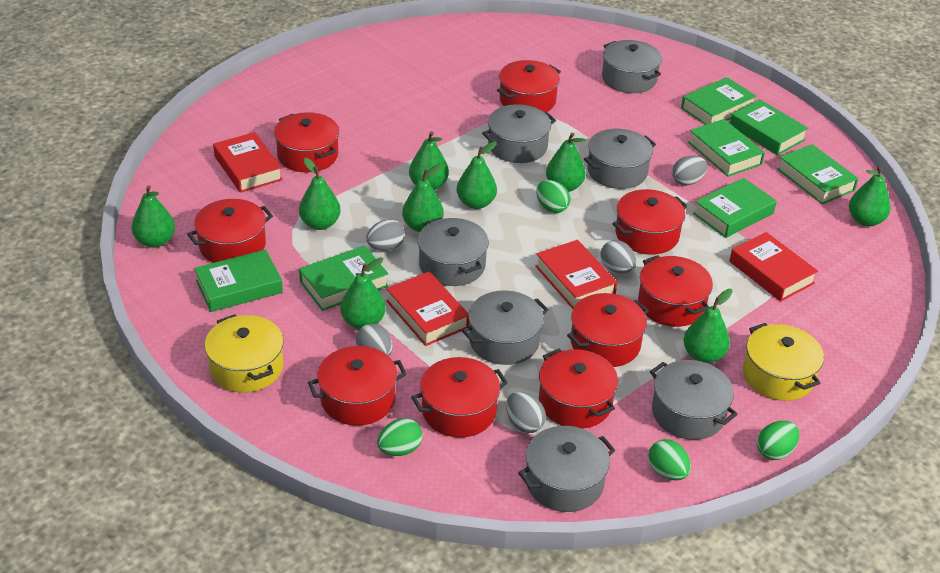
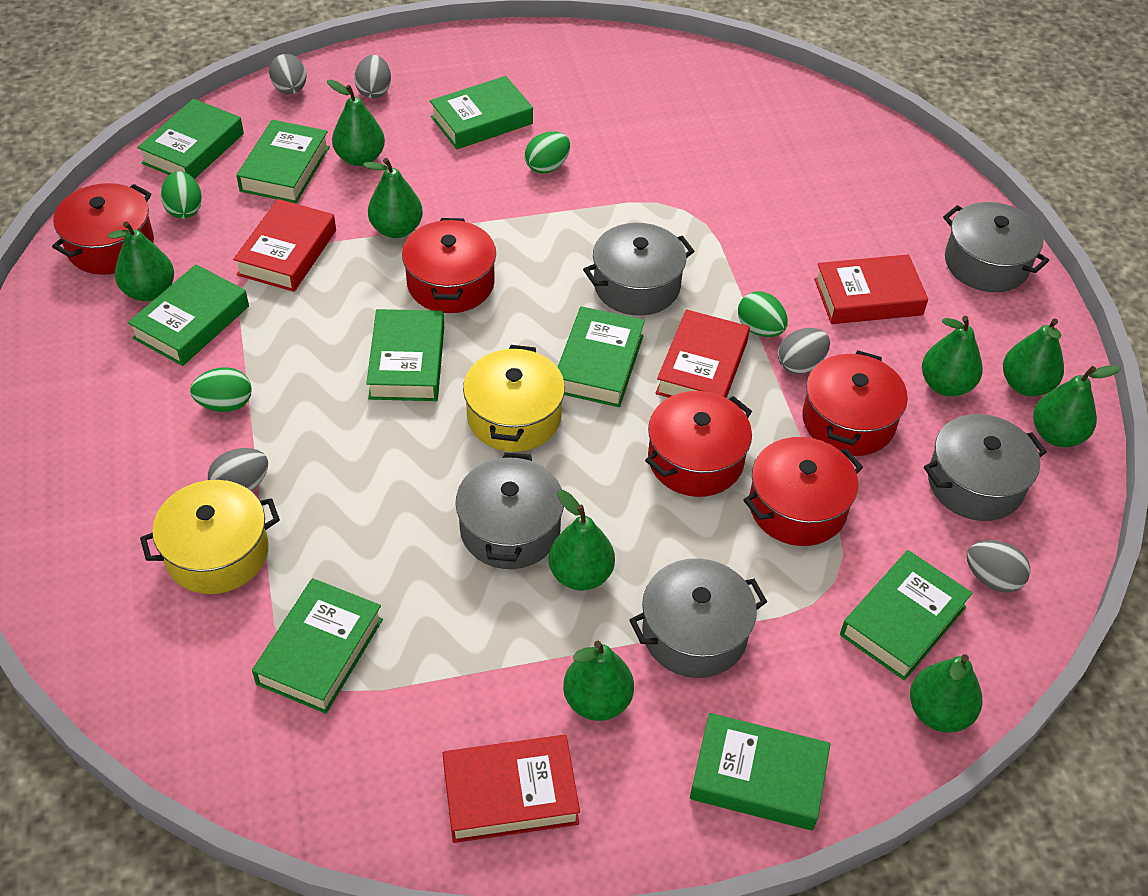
green book: 7 -> 9
grey pot: 7 -> 5
red pot: 9 -> 5

